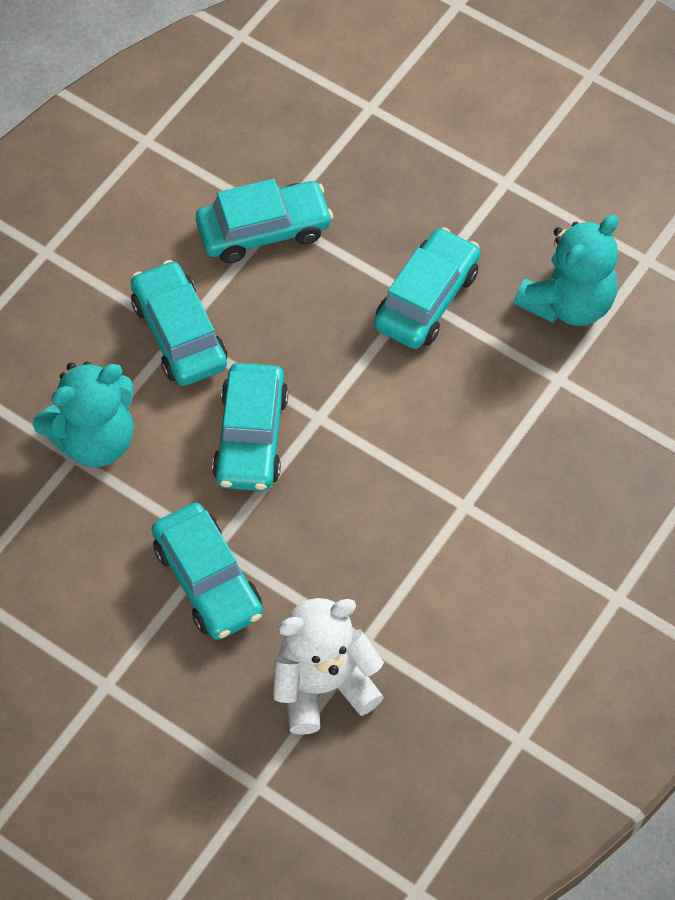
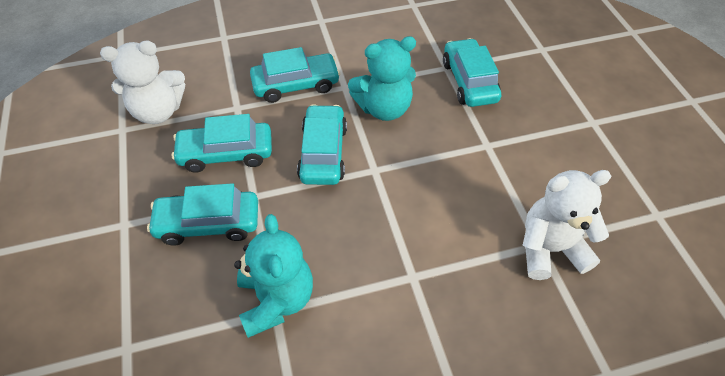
white teddy bear: 1 -> 2

